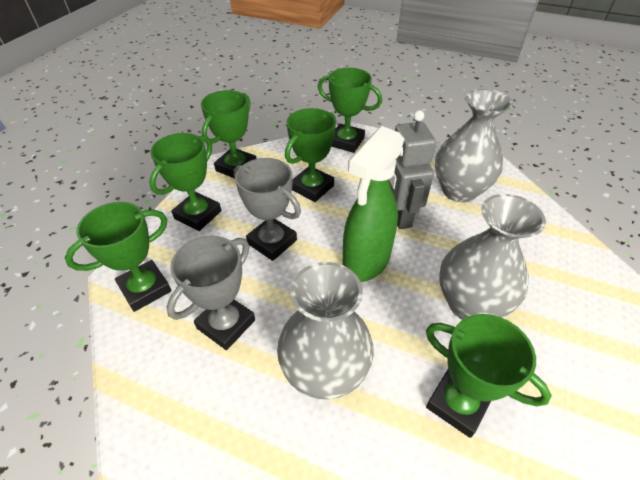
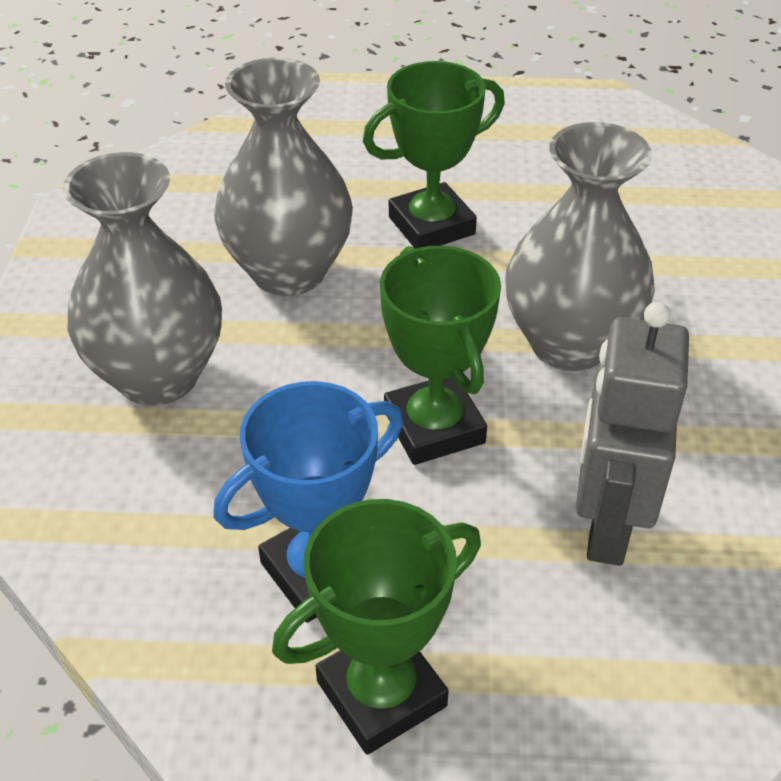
blue trophy: 0 -> 1
green spray bottle: 1 -> 0
green trophy: 6 -> 3
grey trophy: 2 -> 0

